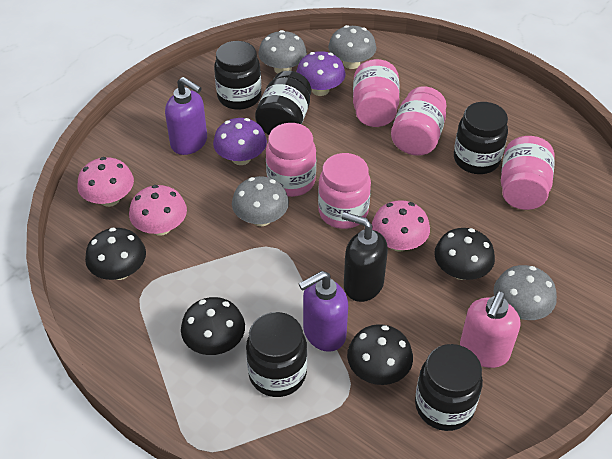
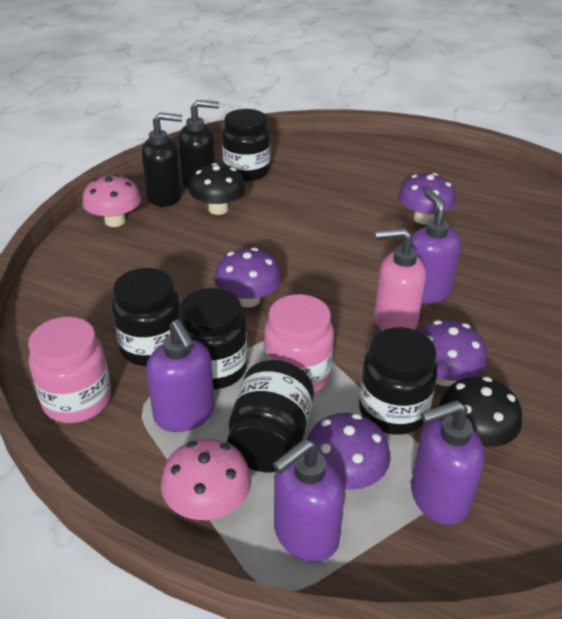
black mushroom: 4 -> 2
black soap dispenser: 1 -> 2
grey mushroom: 4 -> 0
pink jar: 5 -> 2
pink mushroom: 3 -> 2
purple mushroom: 2 -> 4
purple soap dispenser: 2 -> 4

